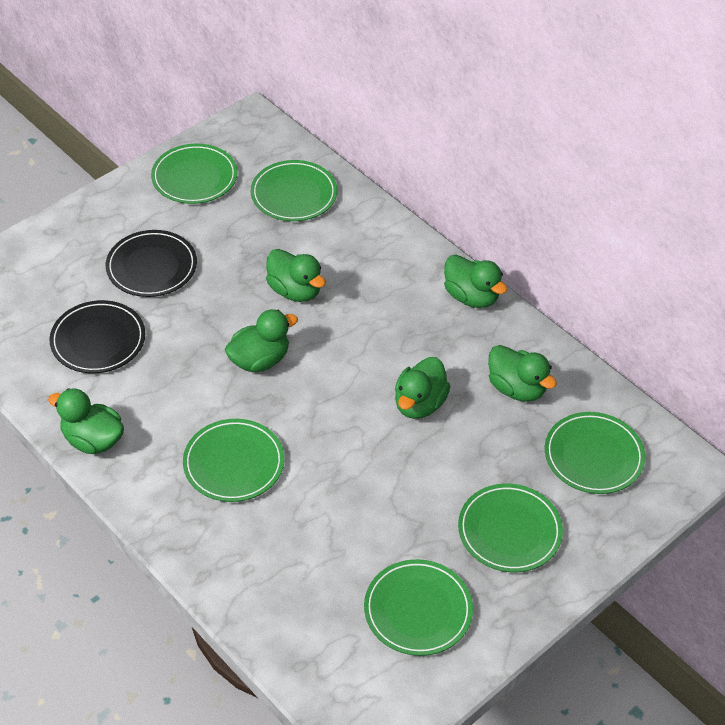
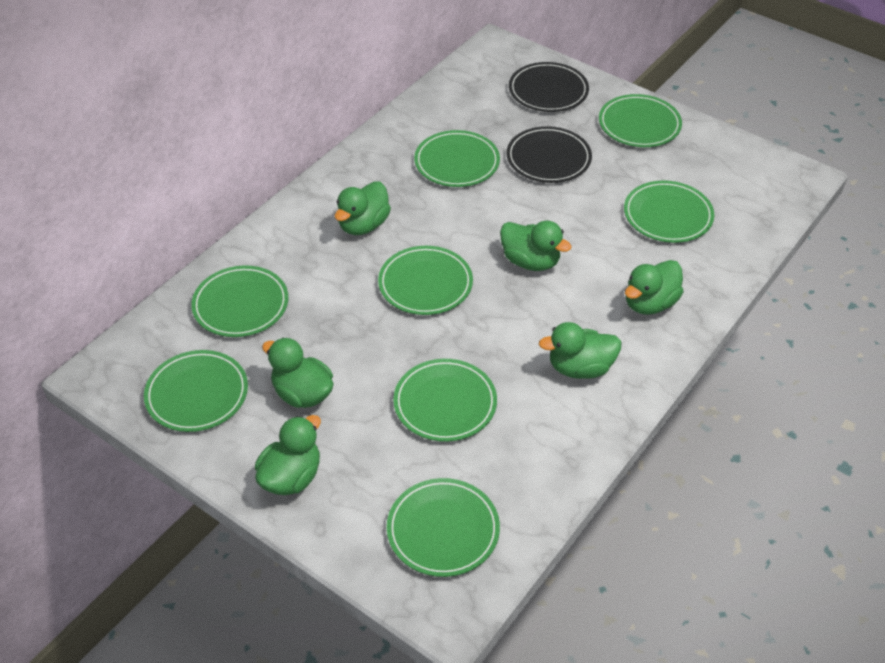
green plate: 6 -> 8

